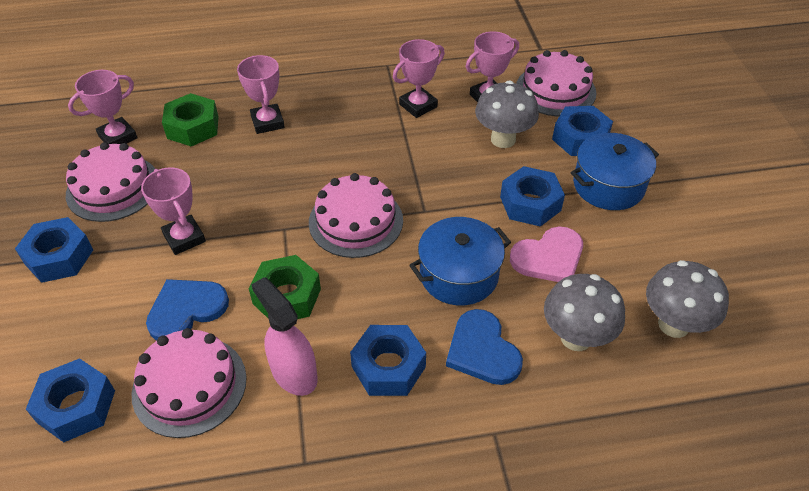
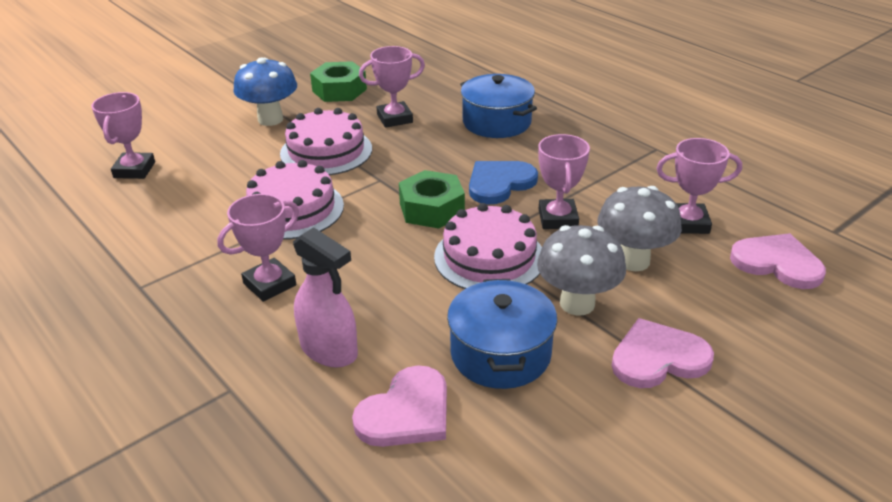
blue heart: 2 -> 1
blue mushroom: 0 -> 1
blue nut: 5 -> 0
grey mushroom: 3 -> 2
pink cake: 4 -> 3
pink heart: 1 -> 3

